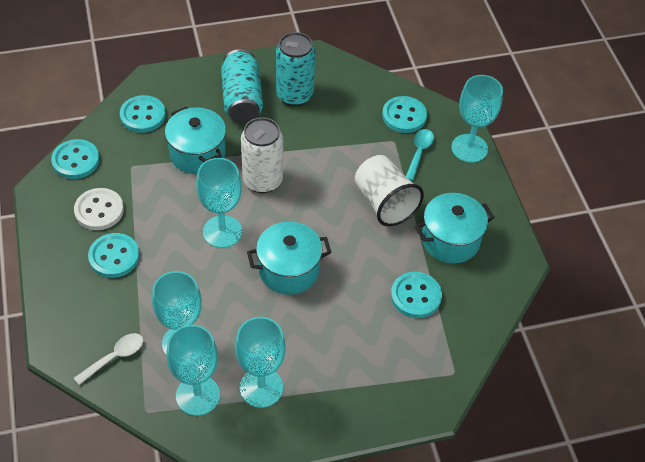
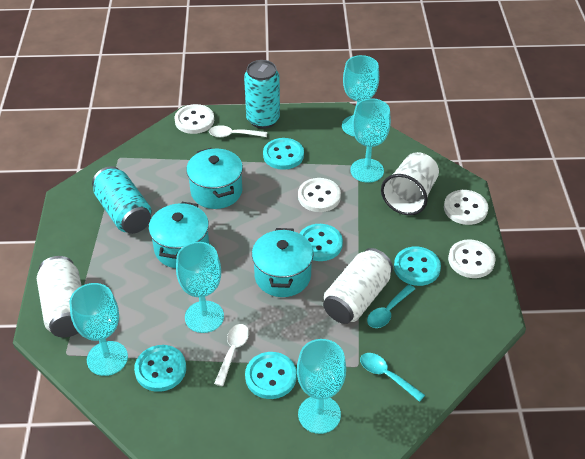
turquoise spoon: 1 -> 2
white button: 1 -> 4
white can: 1 -> 2
white spoon: 1 -> 2

